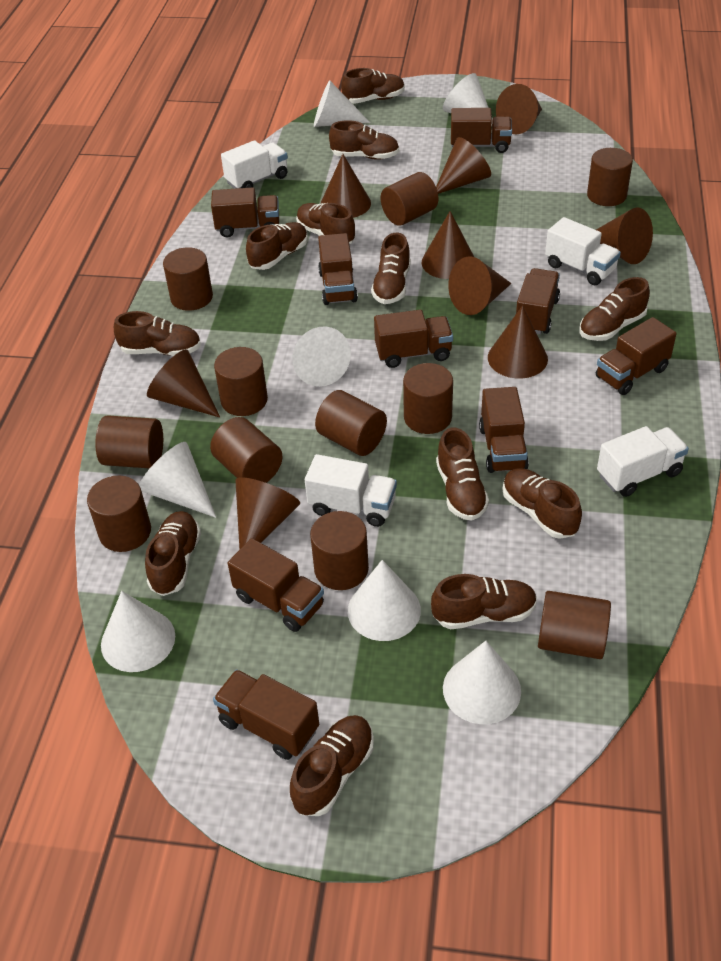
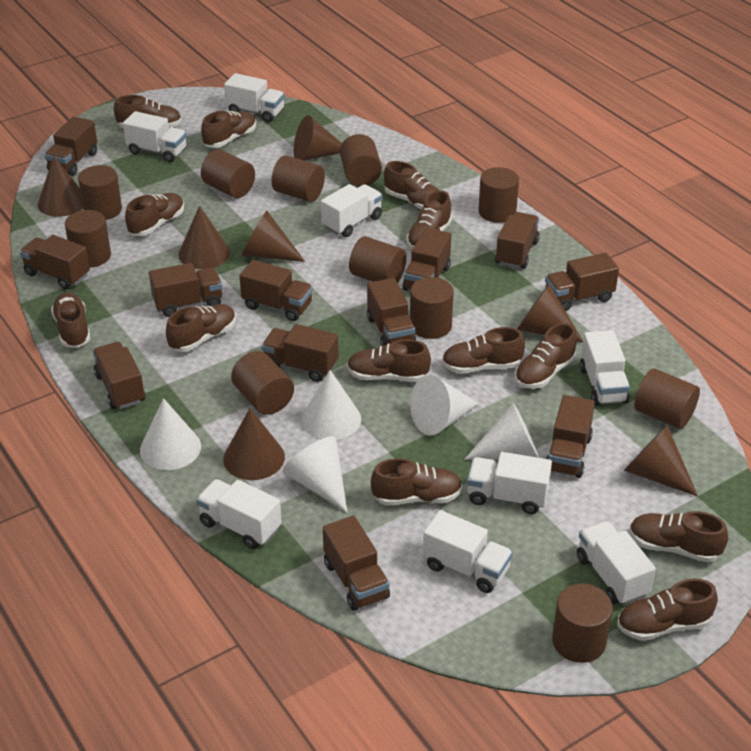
brown cone: 9 -> 7
brown shoe: 12 -> 13
brown truck: 9 -> 12
white cone: 7 -> 5
white truck: 4 -> 8

